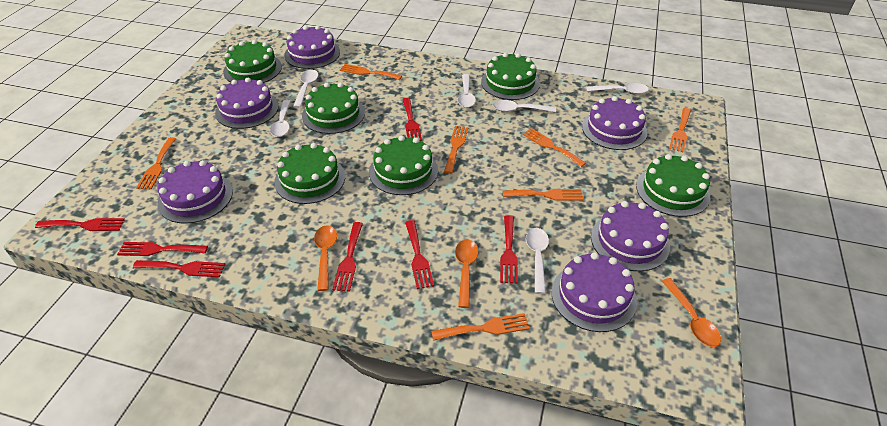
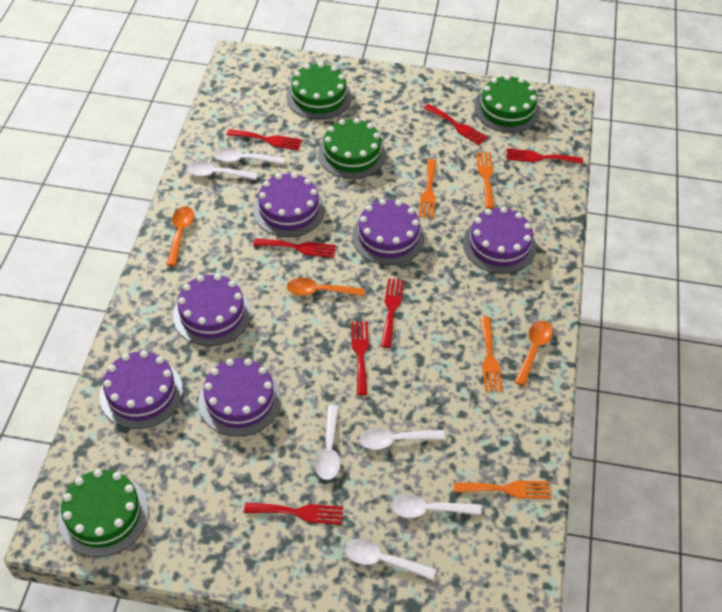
green cake: 6 -> 4
orange fork: 7 -> 4

